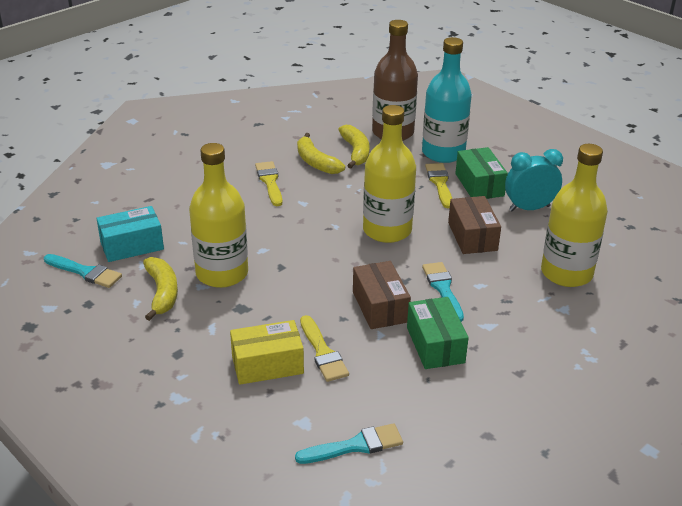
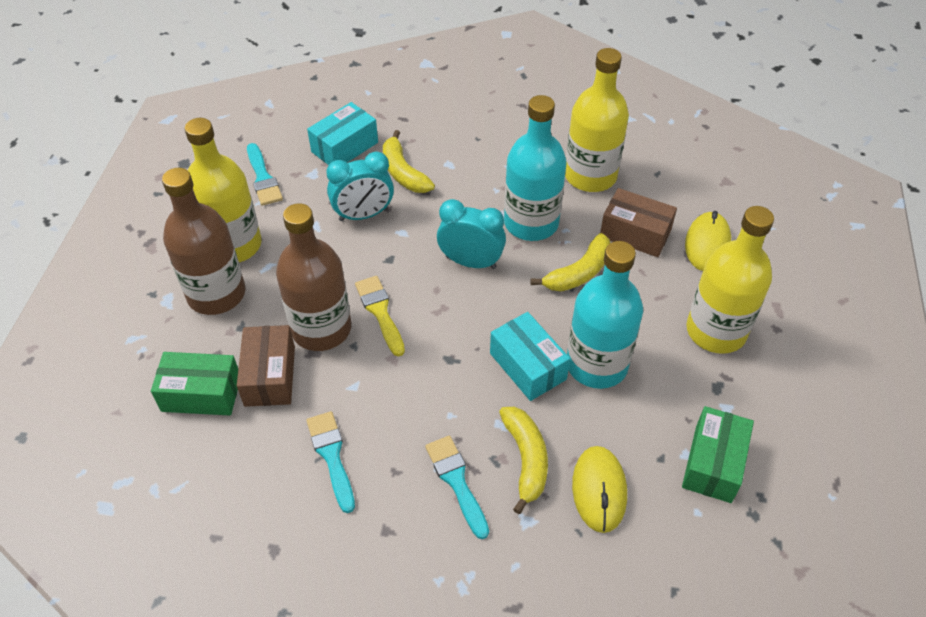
brown bottle: 1 -> 2
turquoise bottle: 1 -> 2
turquoise box: 1 -> 2
turquoise clock: 1 -> 2
yellow box: 1 -> 0
yellow brush: 3 -> 1
yellow mouse: 0 -> 2

